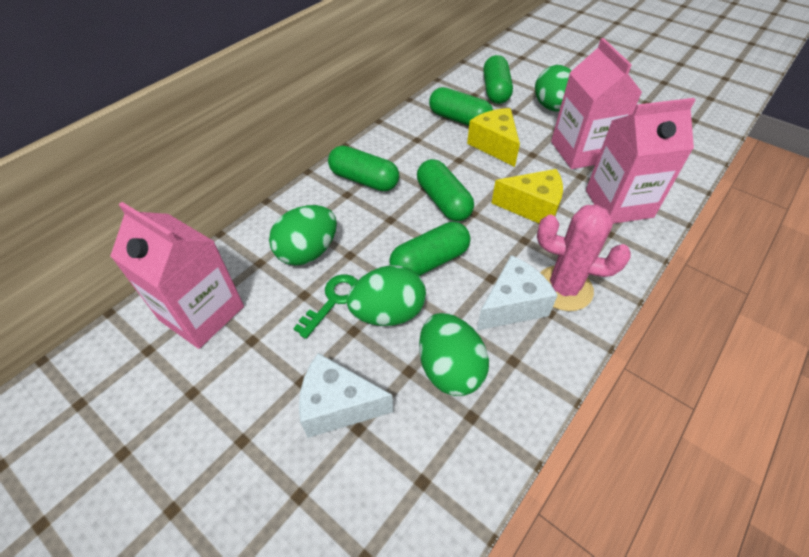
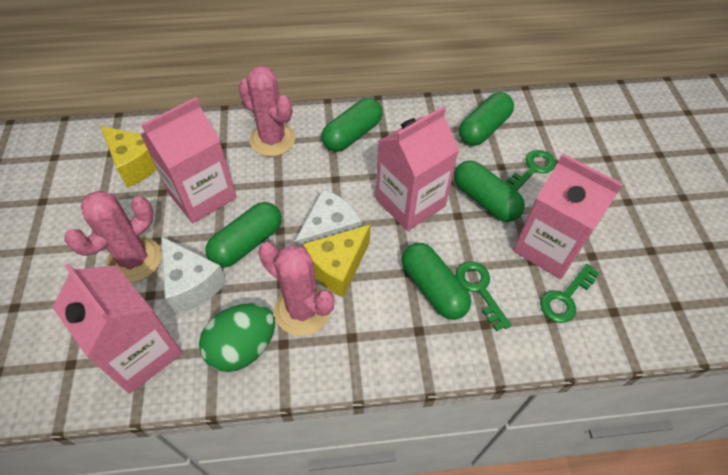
green egg: 4 -> 1
green key: 1 -> 3
pink cactus: 1 -> 3
pink carton: 3 -> 4

